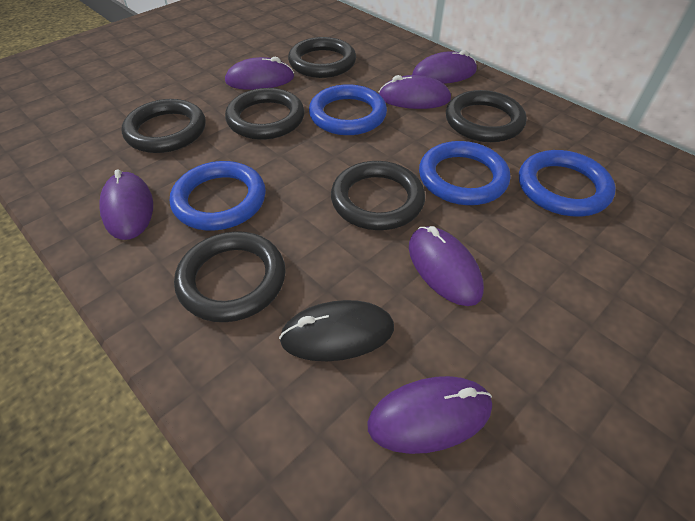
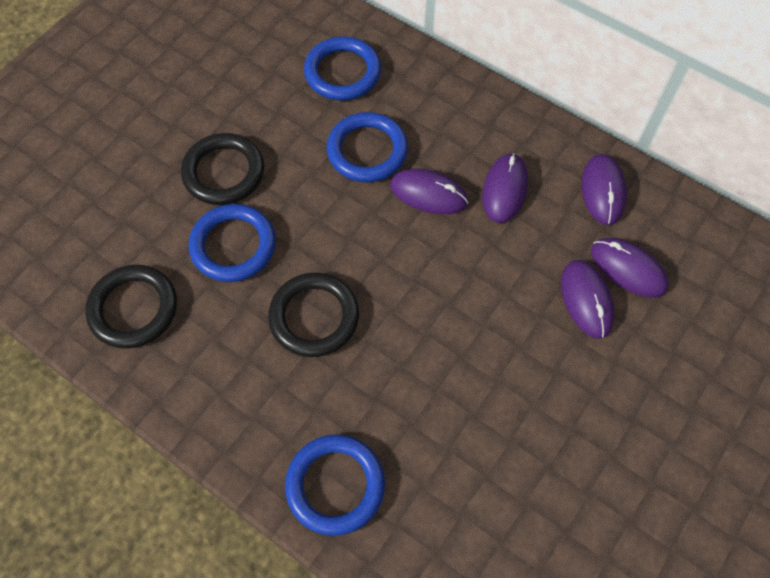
black mouse: 1 -> 0
black ring: 6 -> 3
purple mouse: 6 -> 5

